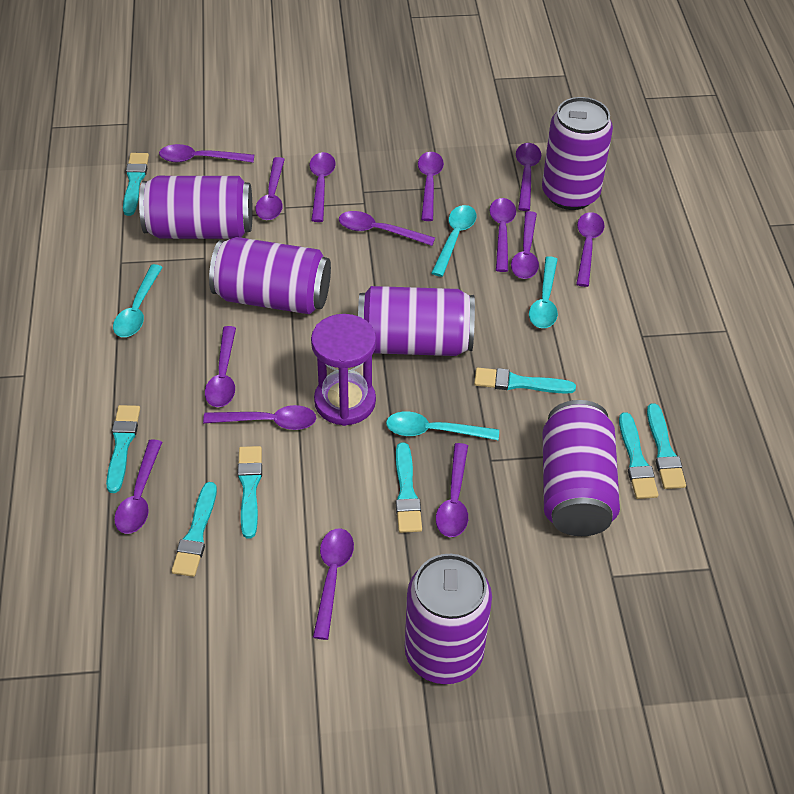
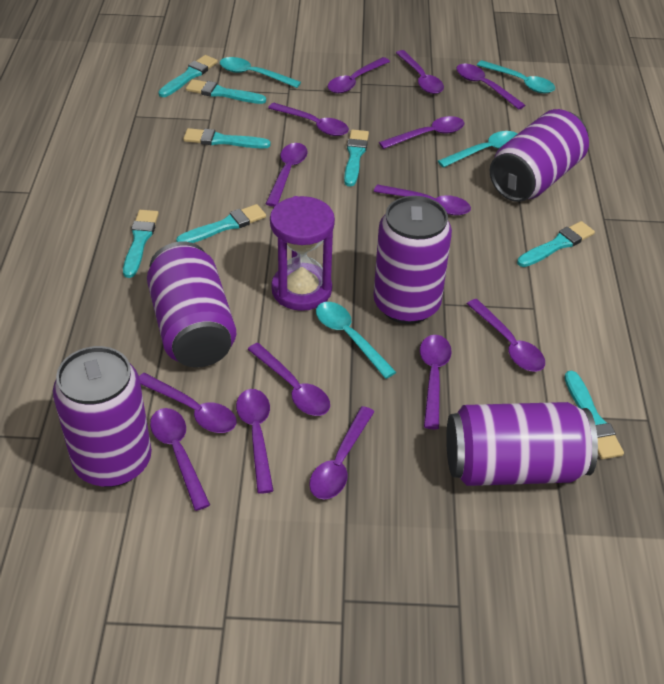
purple can: 6 -> 5

